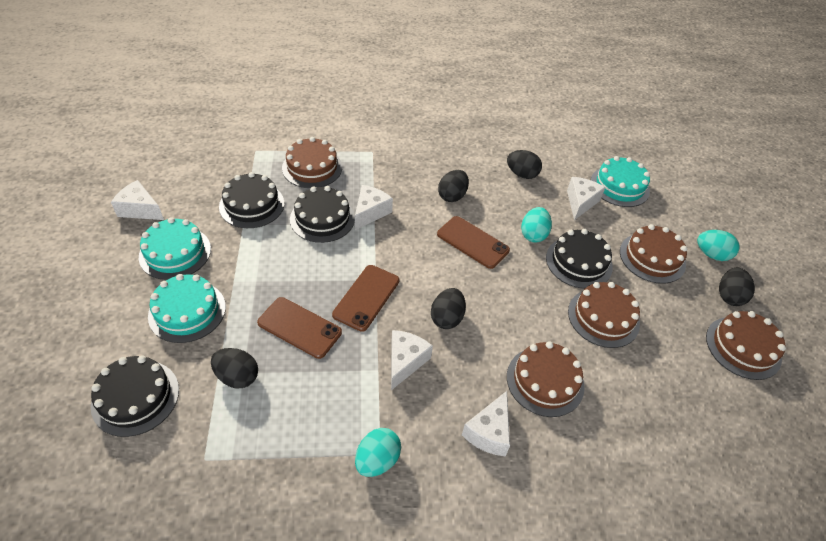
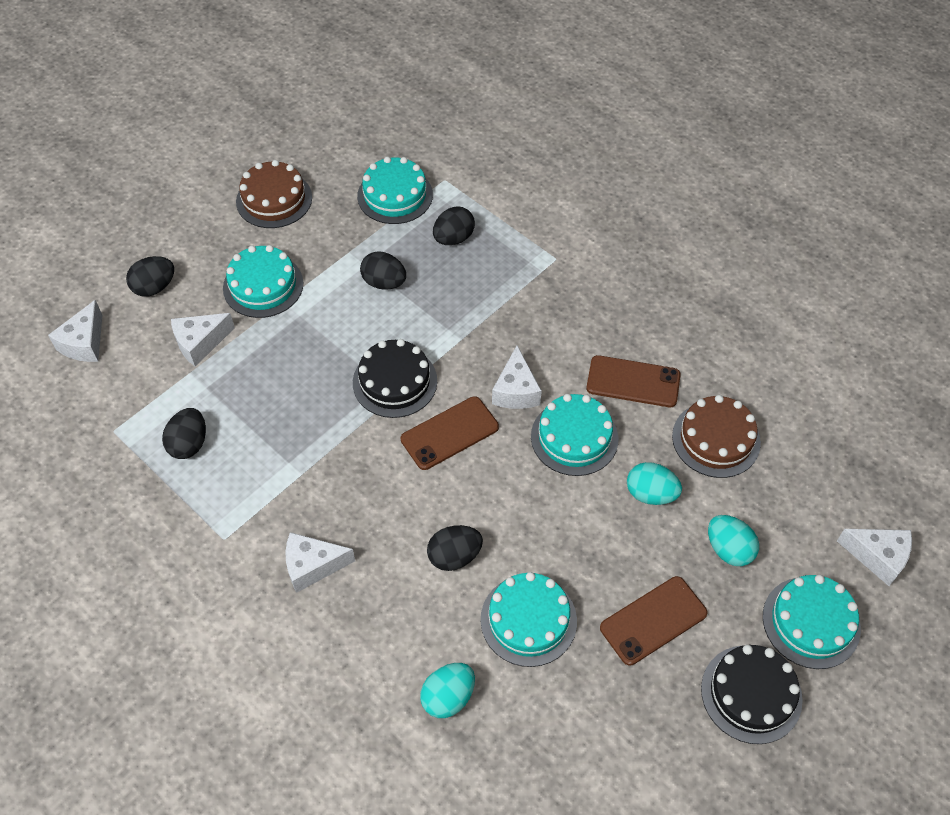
black cake: 4 -> 2
brown cake: 5 -> 2
turquoise cake: 3 -> 5

